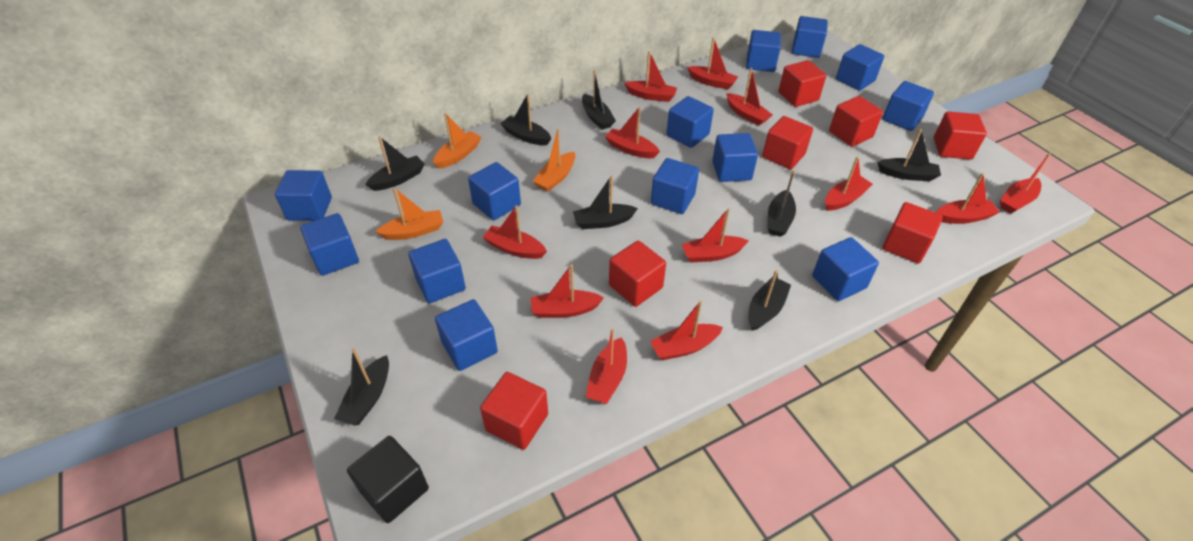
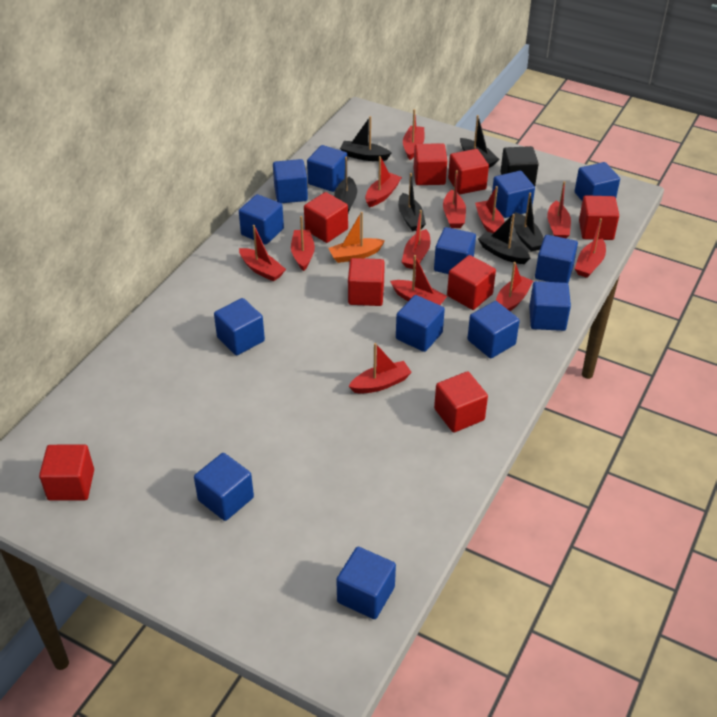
black boat: 8 -> 6
orange boat: 3 -> 1
red cube: 7 -> 8

